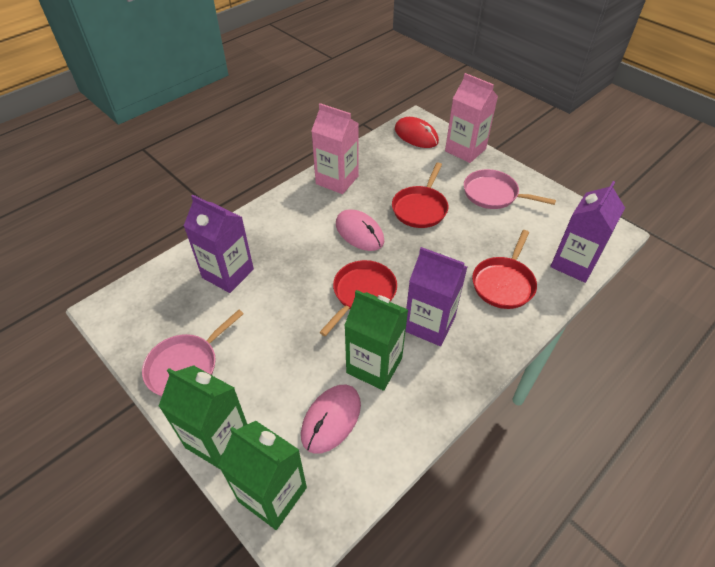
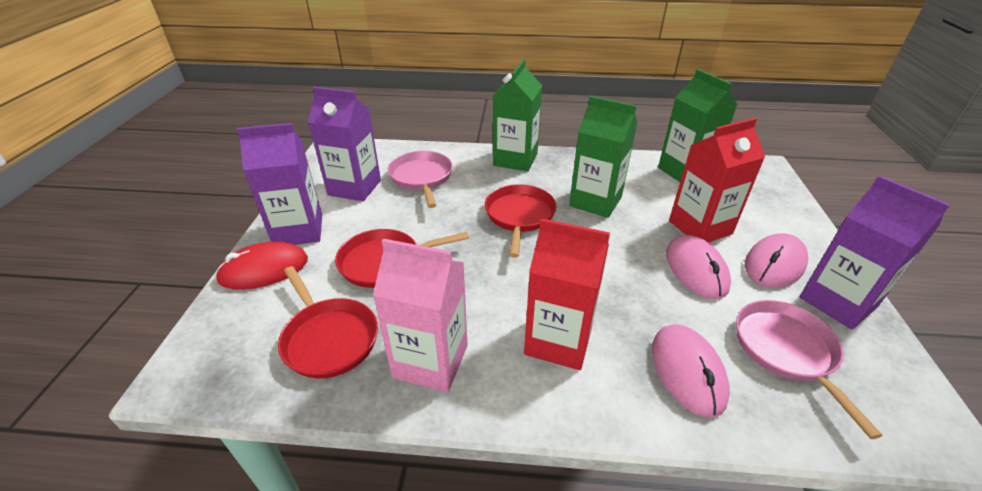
pink carton: 2 -> 1
pink mouse: 2 -> 3
red carton: 0 -> 2

